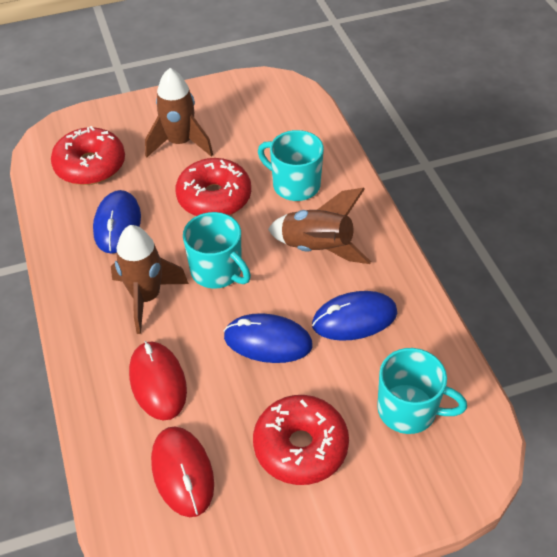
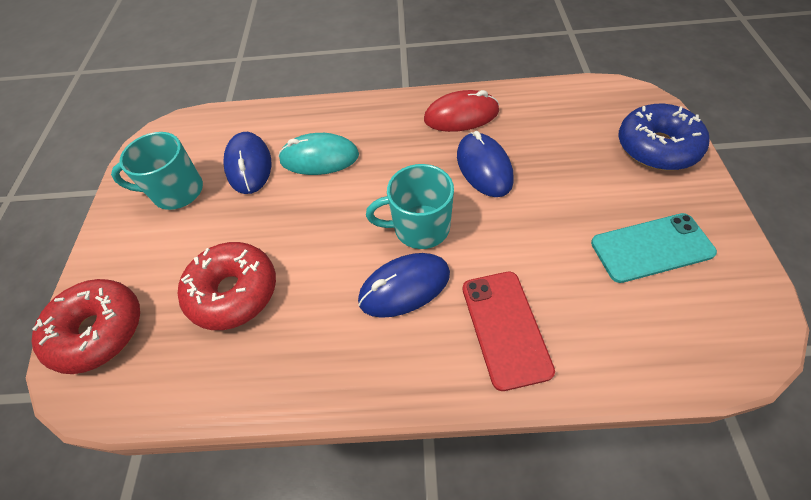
blue donut: 0 -> 1
brown rocket: 3 -> 0
red donut: 3 -> 2
red mouse: 2 -> 1
red phone: 0 -> 1
turquoise mouse: 0 -> 1
turquoise mug: 3 -> 2
turquoise phone: 0 -> 1

